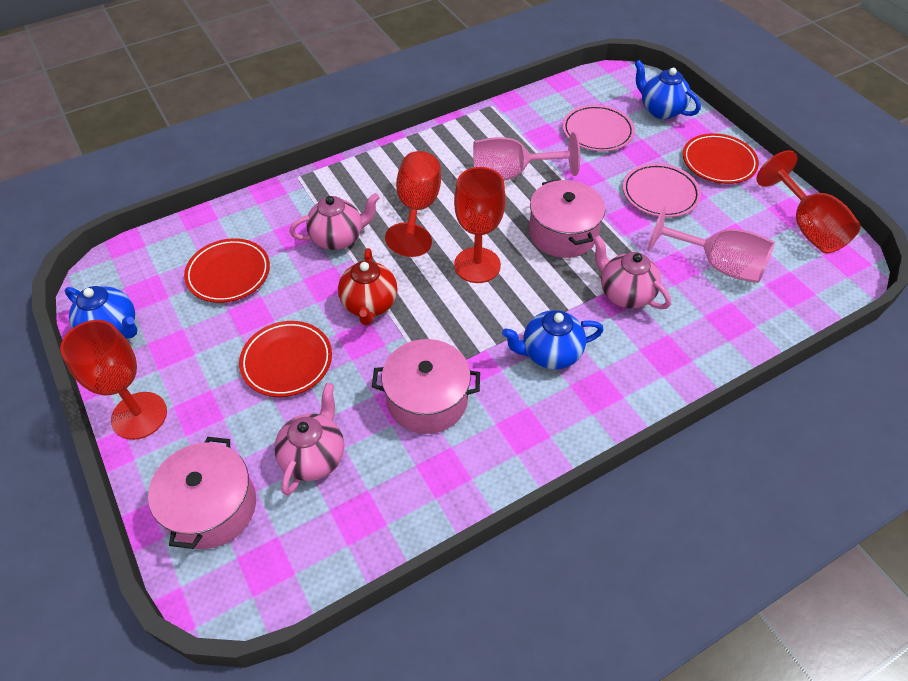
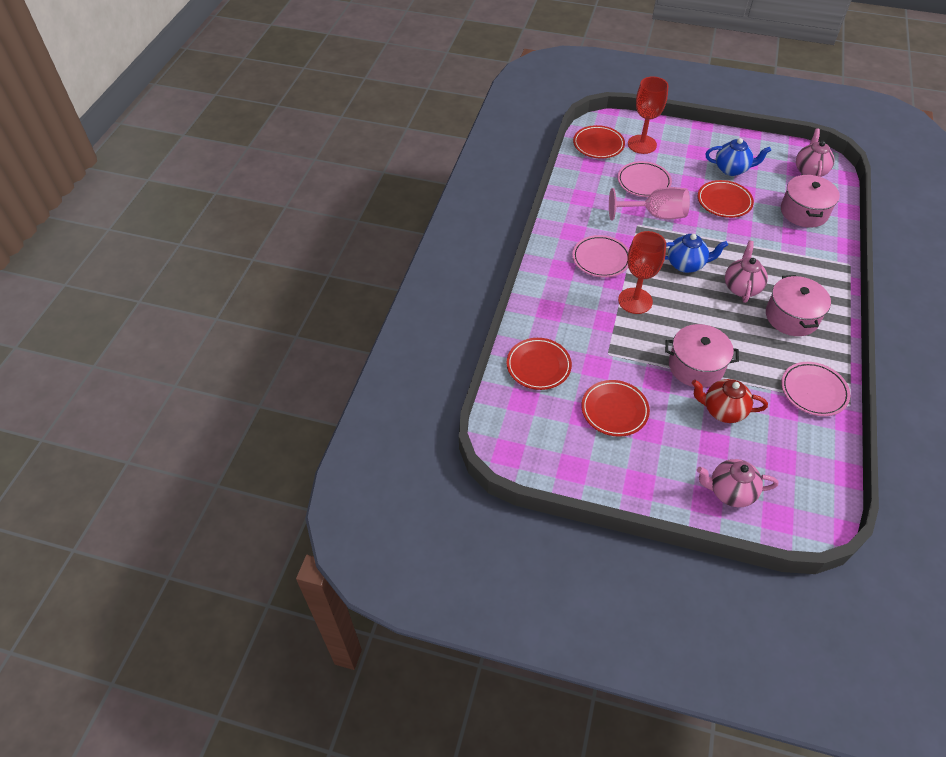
blue teapot: 3 -> 2
pink goblet: 2 -> 1
pink plate: 2 -> 3
red goblet: 4 -> 2
red plate: 3 -> 4

